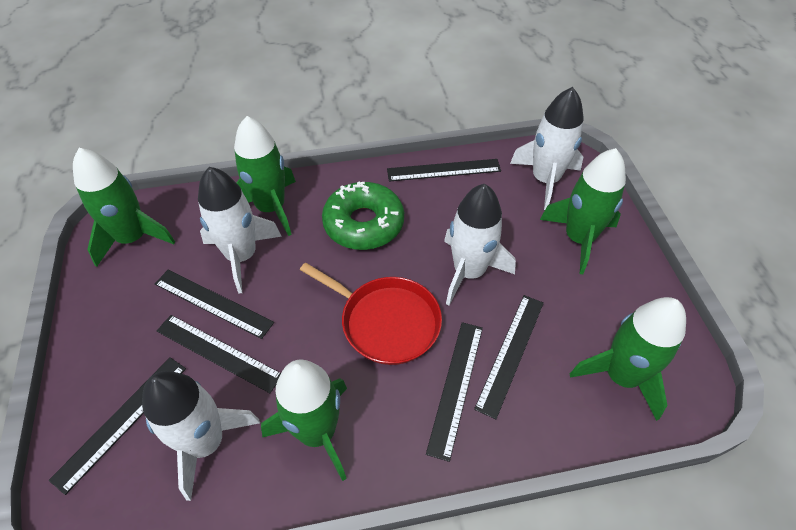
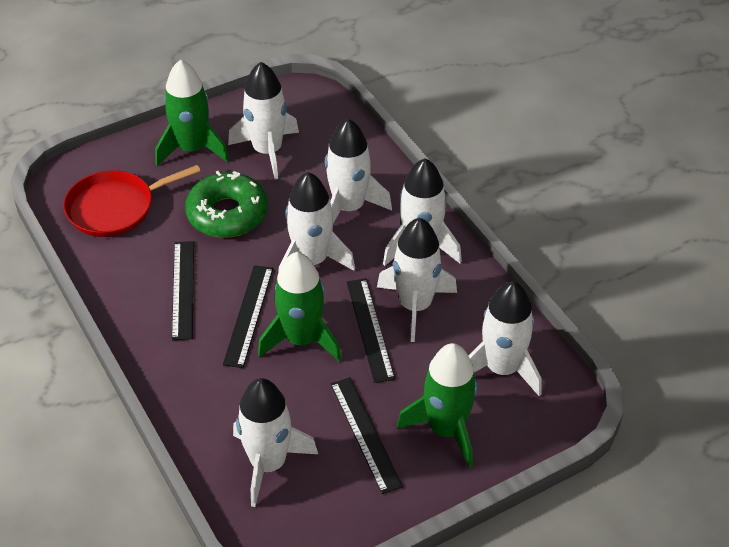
black ruler: 6 -> 4
green rocket: 5 -> 3
white rocket: 4 -> 7

